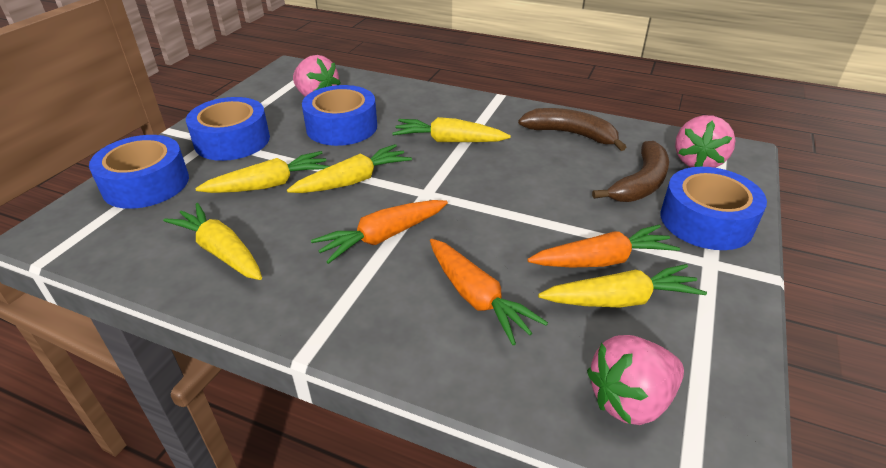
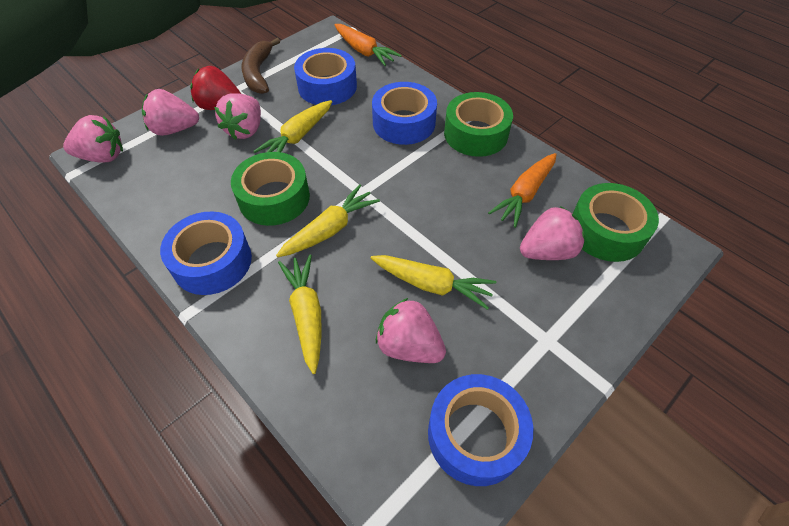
brown banana: 2 -> 1
green tape: 0 -> 3
orange carrot: 3 -> 2
pink strawberry: 3 -> 5
red strawberry: 0 -> 1
yellow carrot: 5 -> 4

